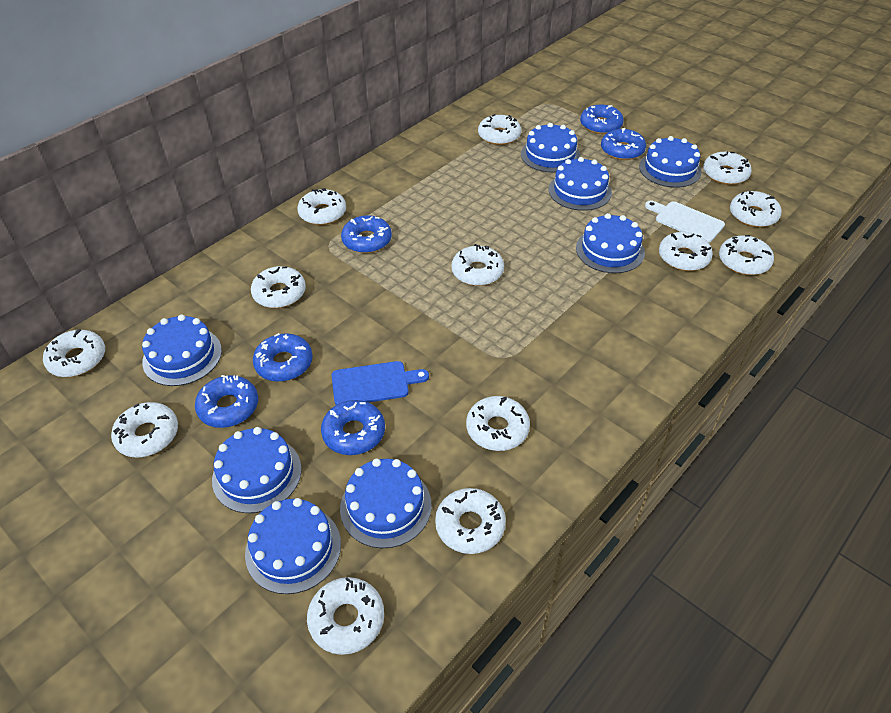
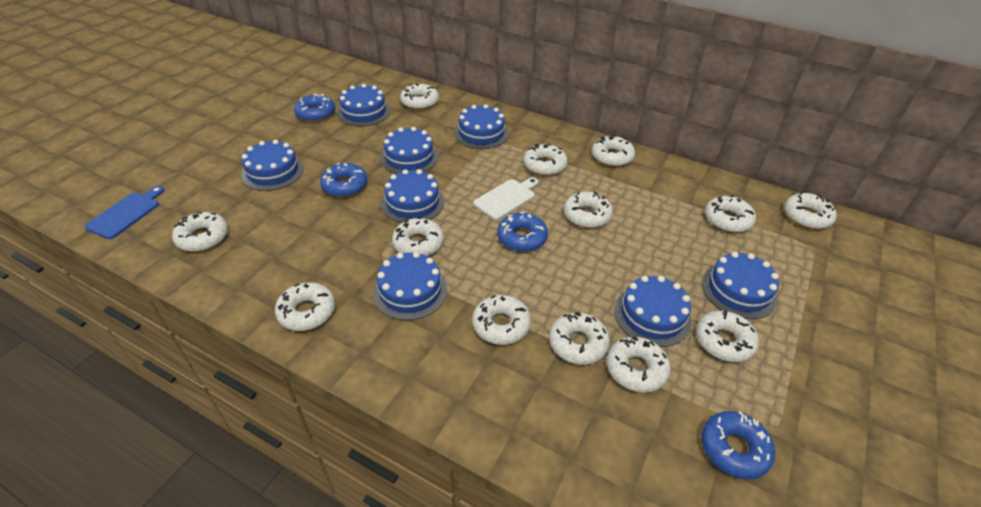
blue donut: 6 -> 4

